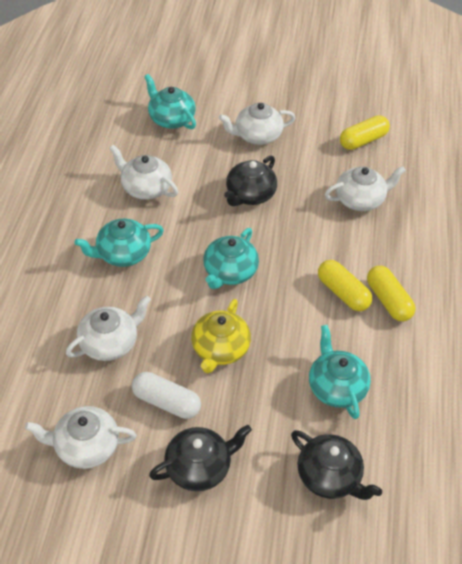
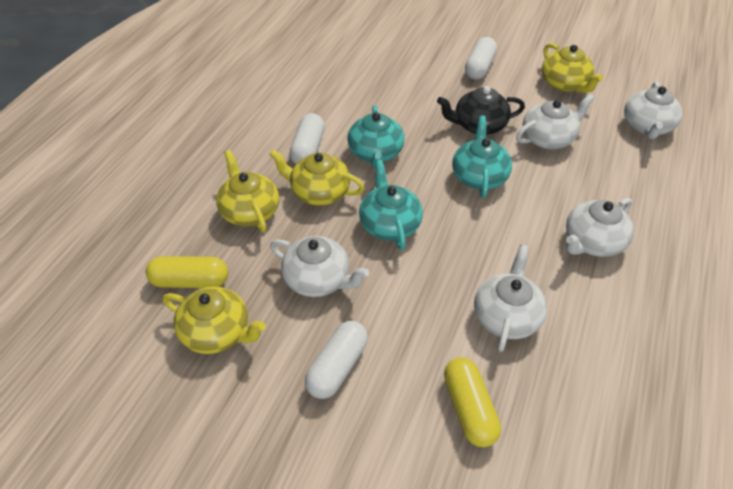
black teapot: 3 -> 1
turquoise teapot: 4 -> 3
white capsule: 1 -> 3
yellow capsule: 3 -> 2
yellow teapot: 1 -> 4

